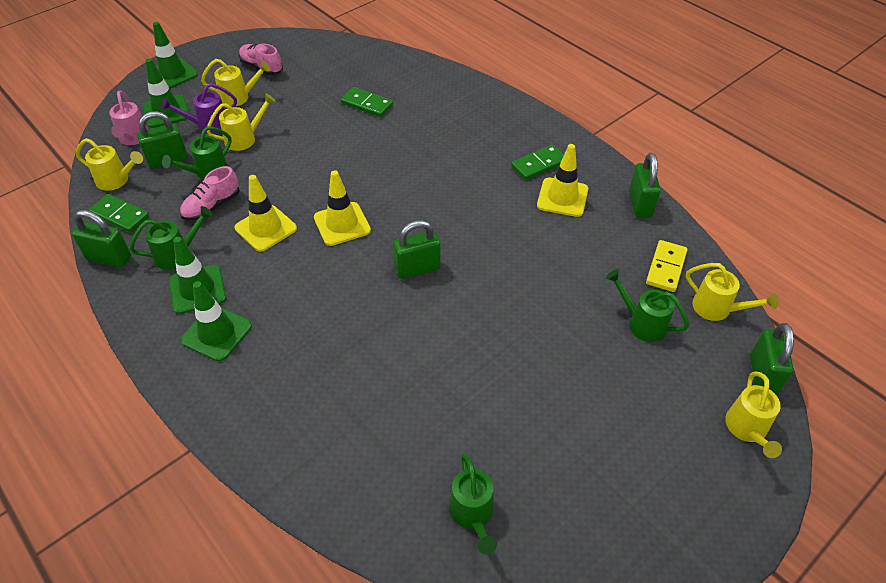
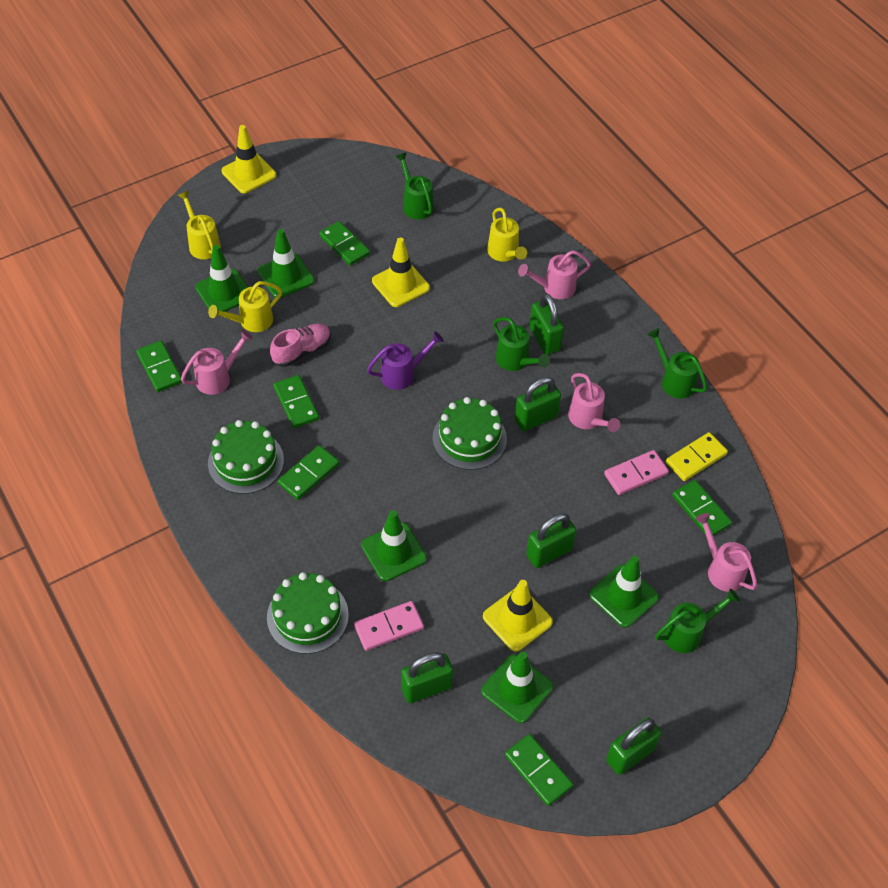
green cake: 0 -> 3
green domino: 3 -> 6
green traffic cone: 4 -> 5
pink domino: 0 -> 2
pink shoe: 2 -> 1
pink watering can: 1 -> 4
yellow watering can: 5 -> 3

